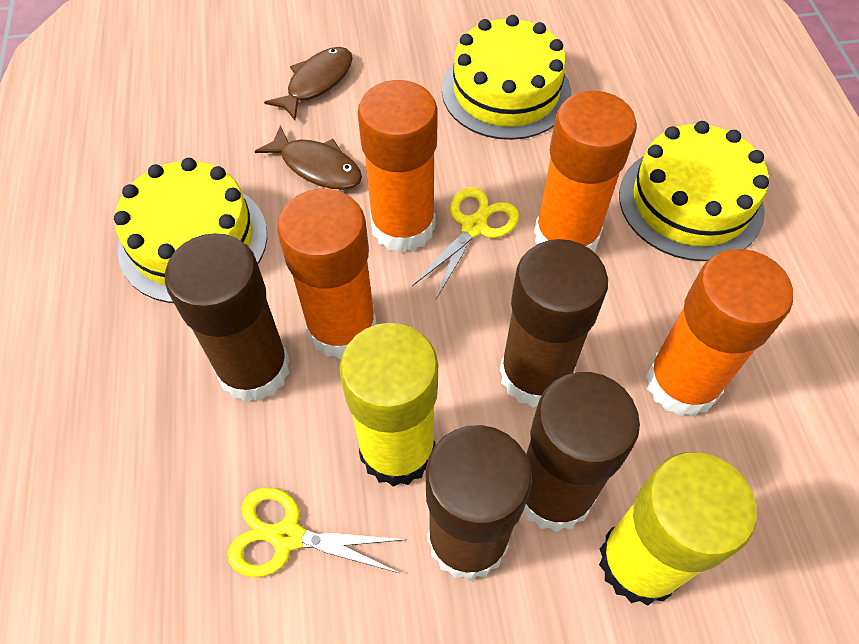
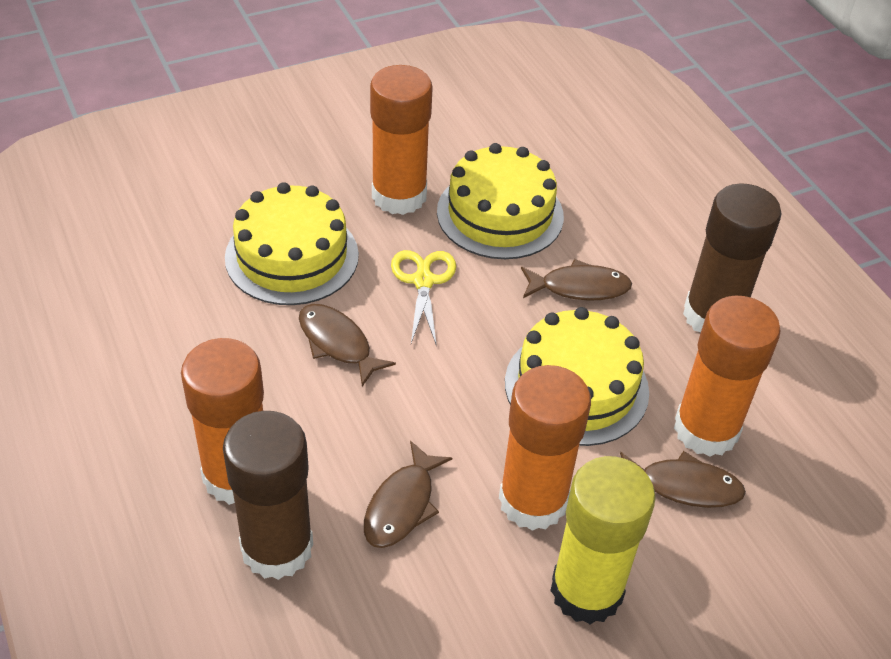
brown fish: 2 -> 4
brown glue stick: 4 -> 2
yellow glue stick: 2 -> 1
yellow scissors: 2 -> 1

